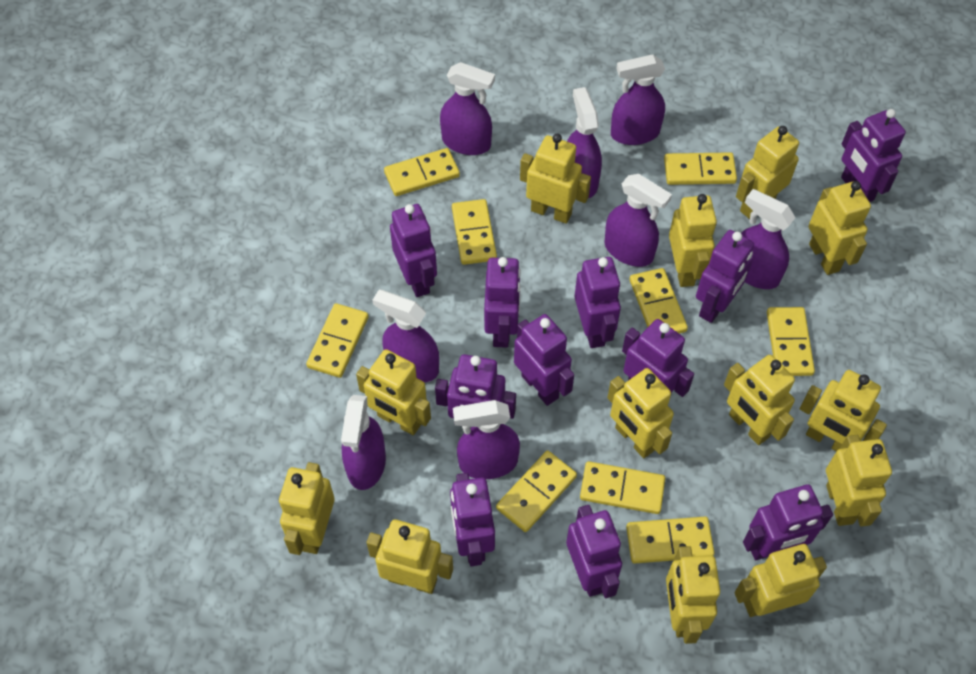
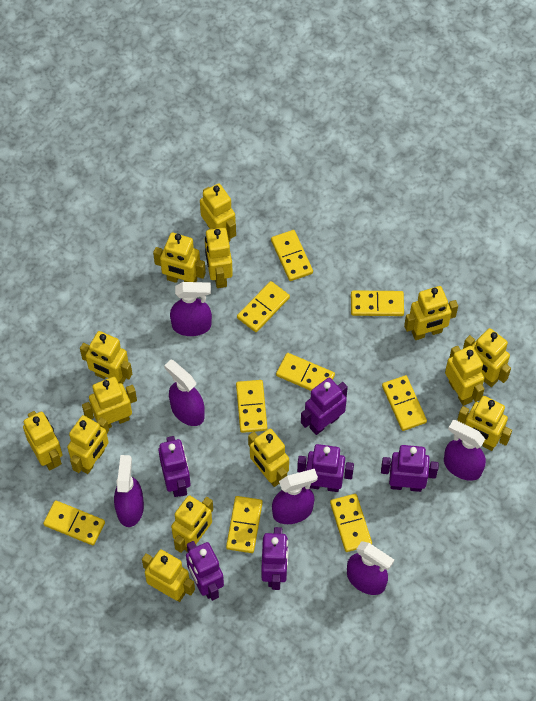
purple robot: 11 -> 6
purple spray bottle: 8 -> 6
yellow robot: 13 -> 14

